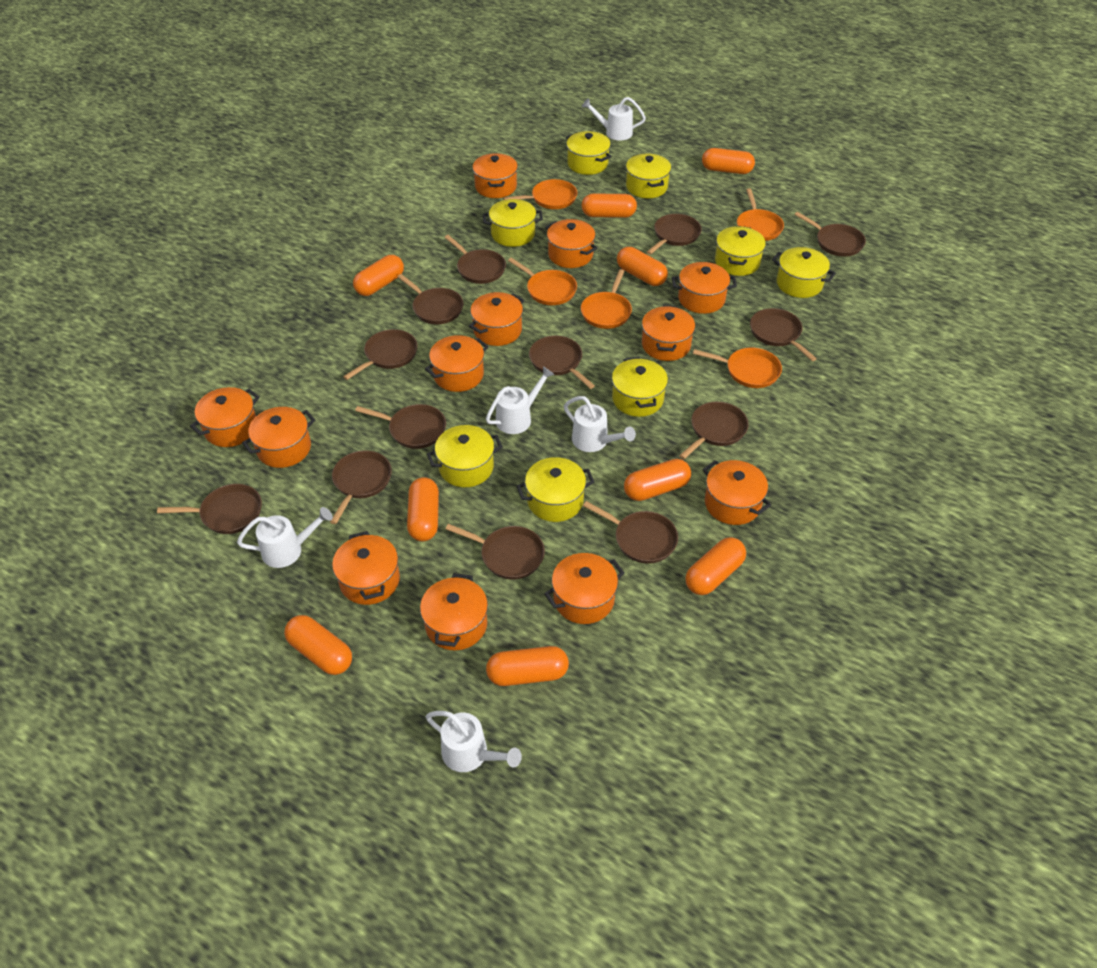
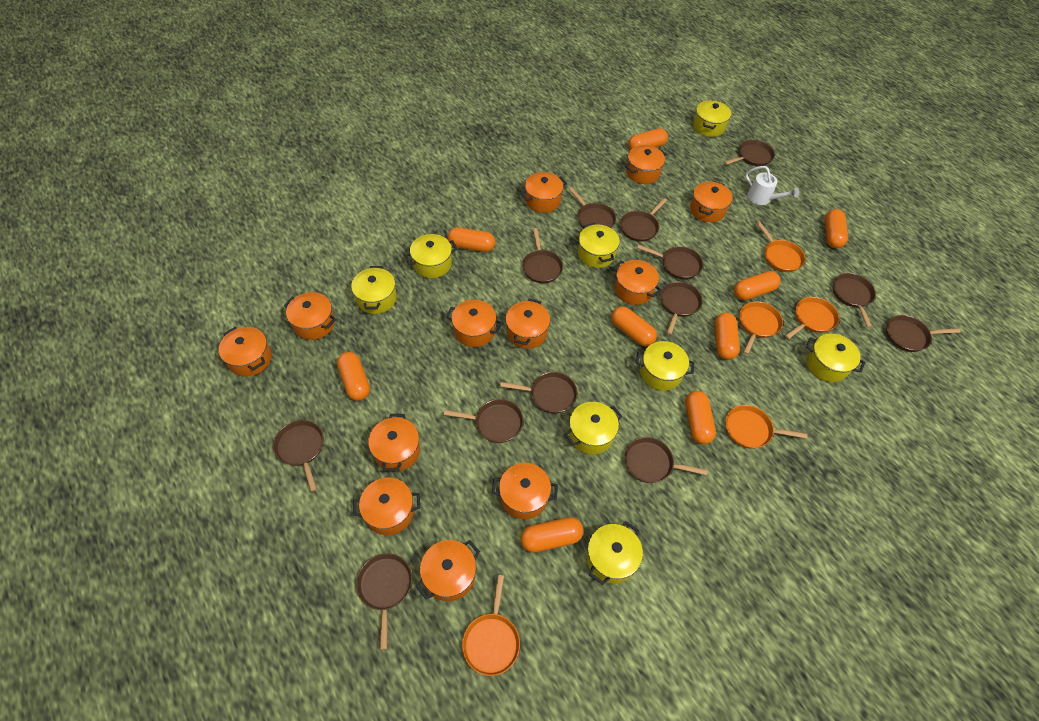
white watering can: 5 -> 1

